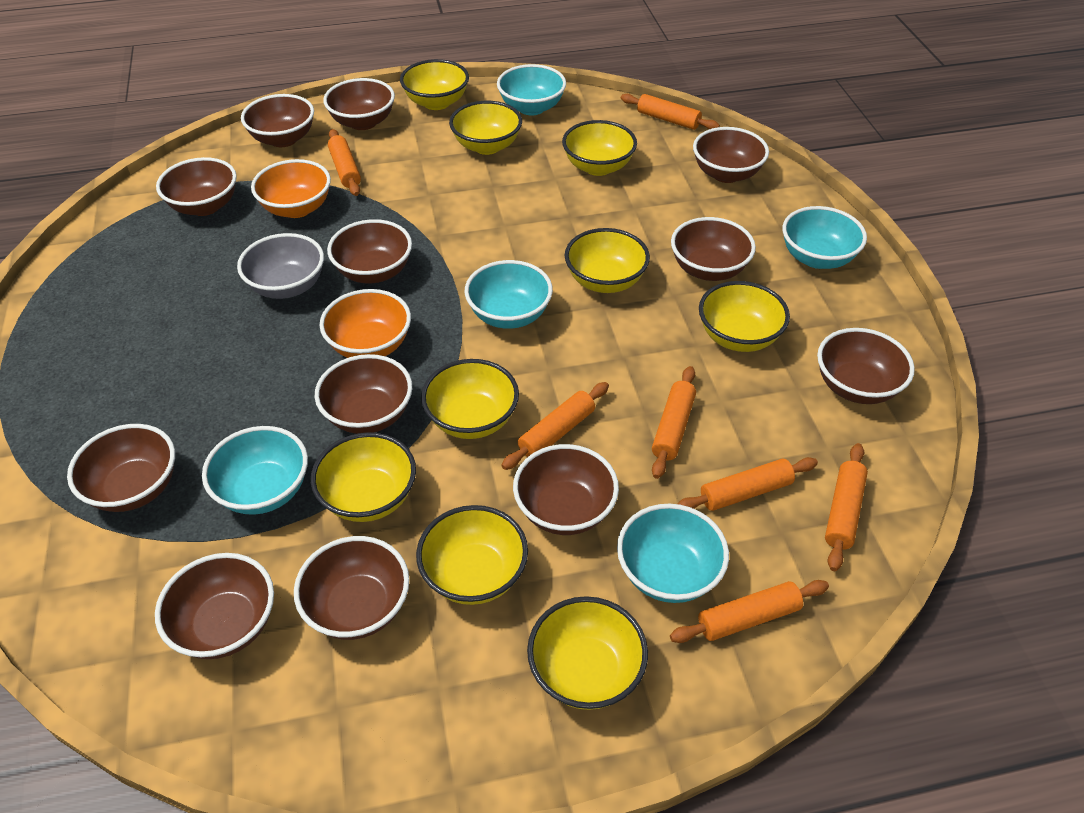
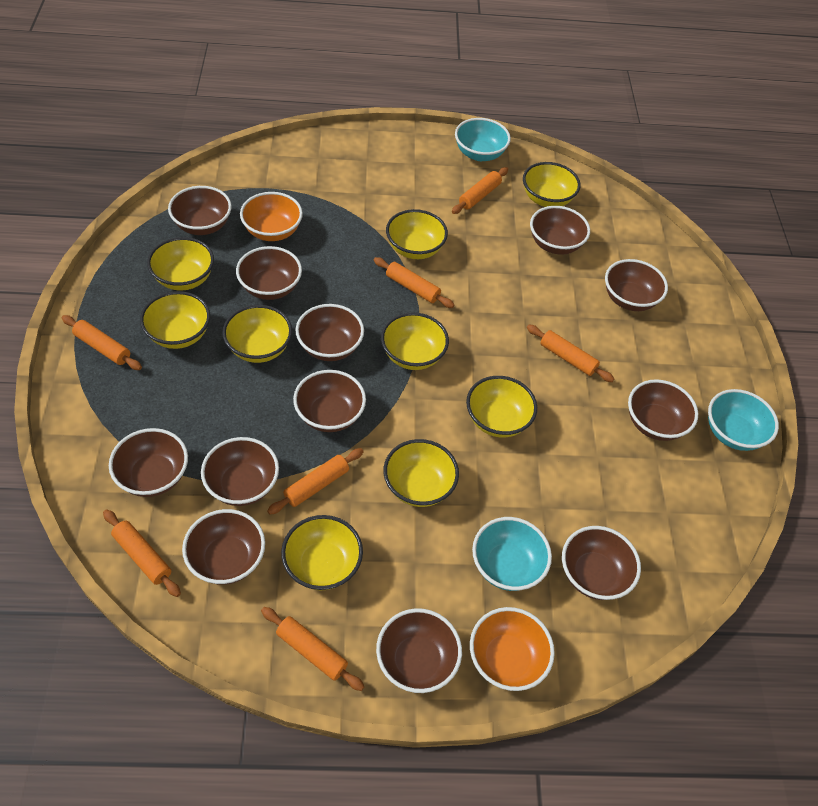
grey bowl: 1 -> 0
turquoise bowl: 5 -> 3

